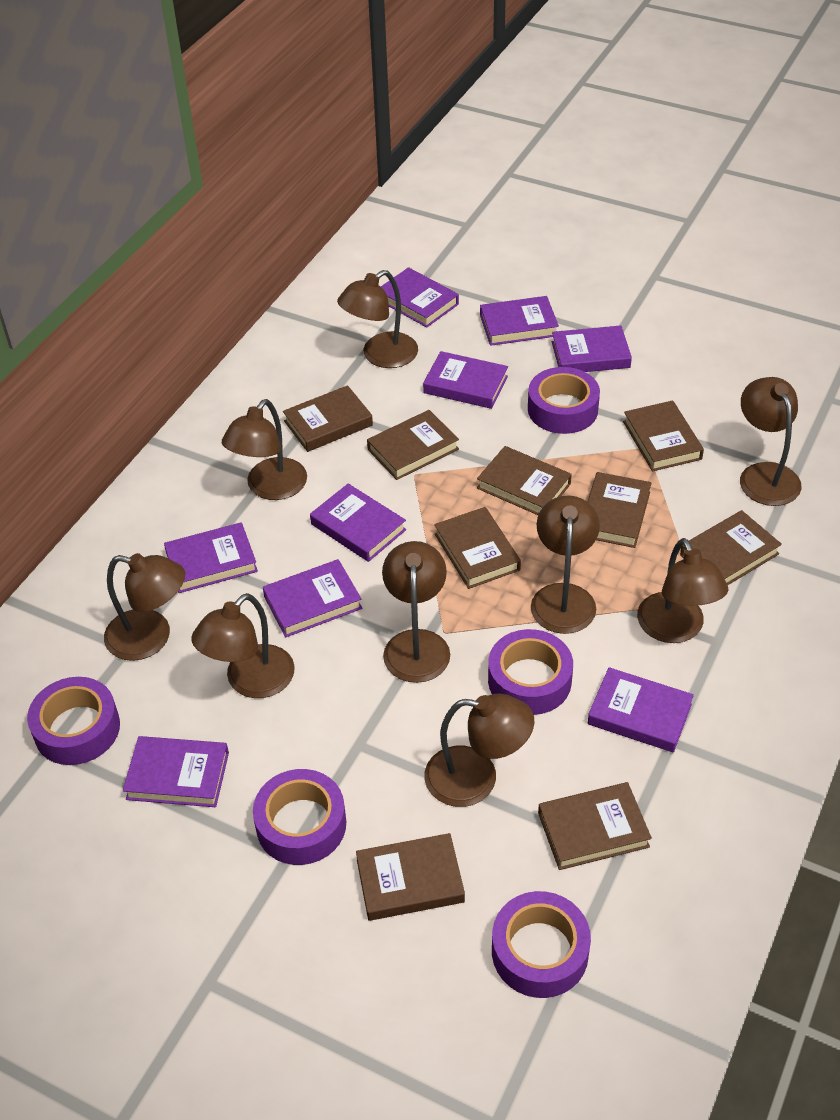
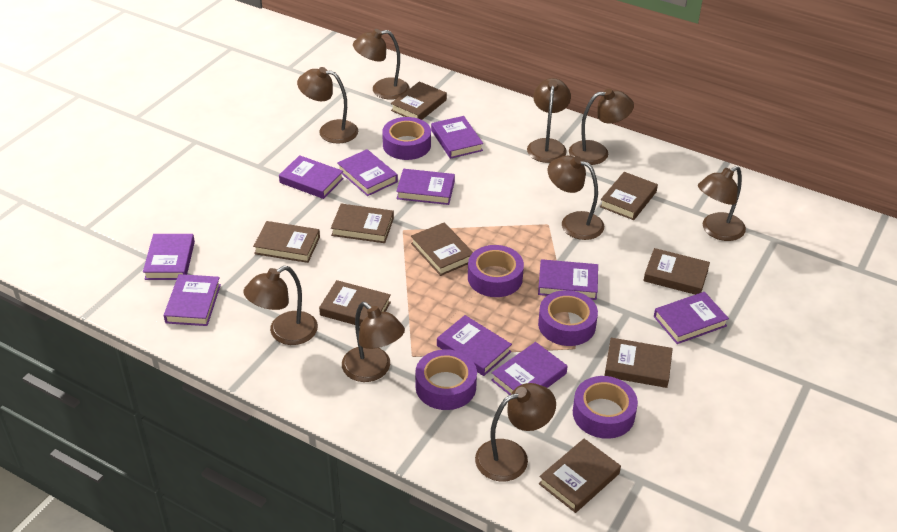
purple book: 9 -> 10

